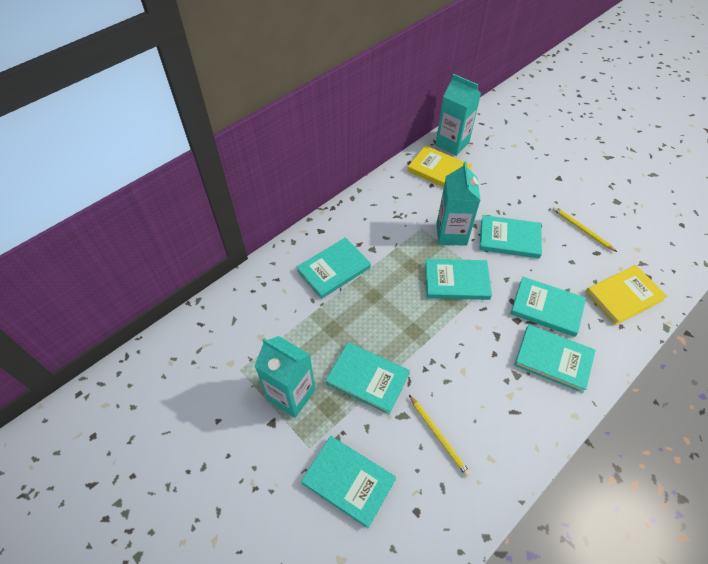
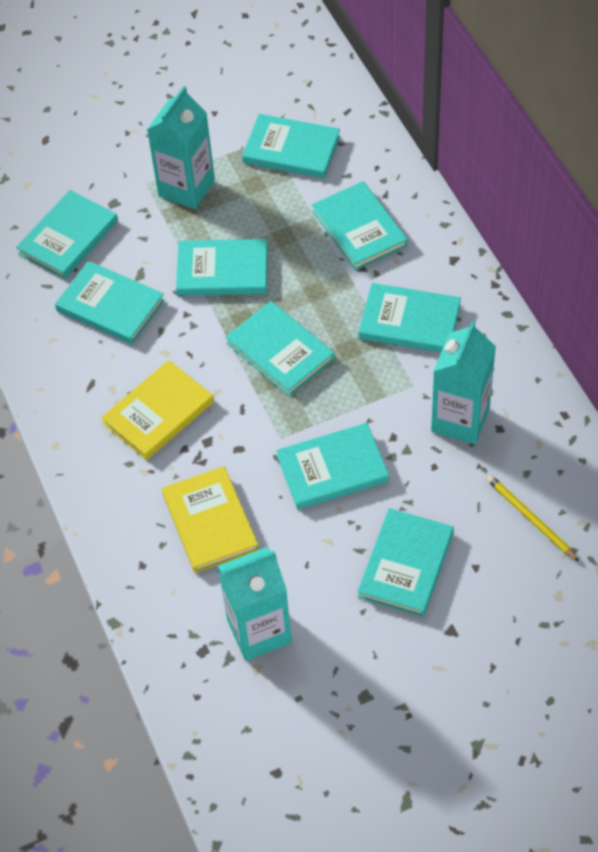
turquoise book: 7 -> 9
yellow pencil: 2 -> 1

